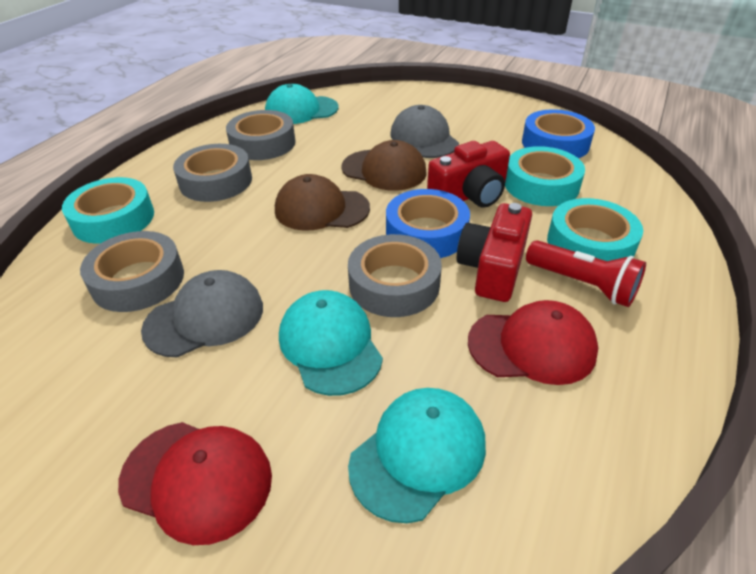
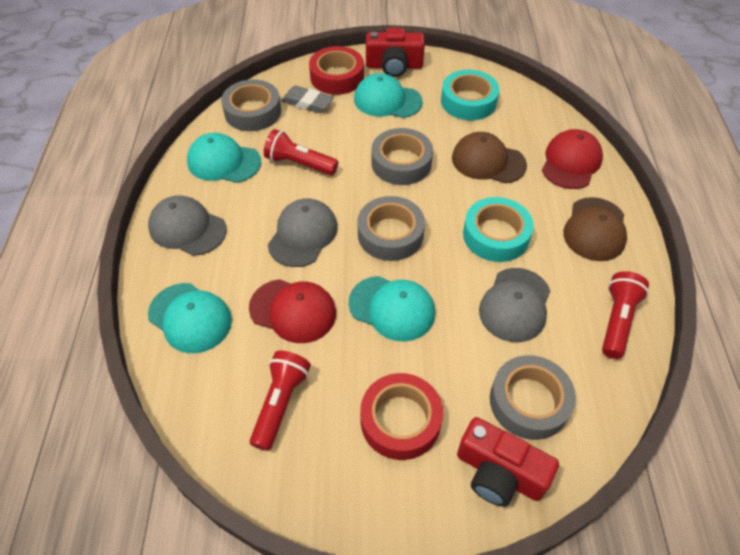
blue tape: 2 -> 0
grey cap: 2 -> 3
grey eraser: 0 -> 1
red flashlight: 1 -> 3
red tape: 0 -> 2
turquoise cap: 3 -> 4
turquoise tape: 3 -> 2

